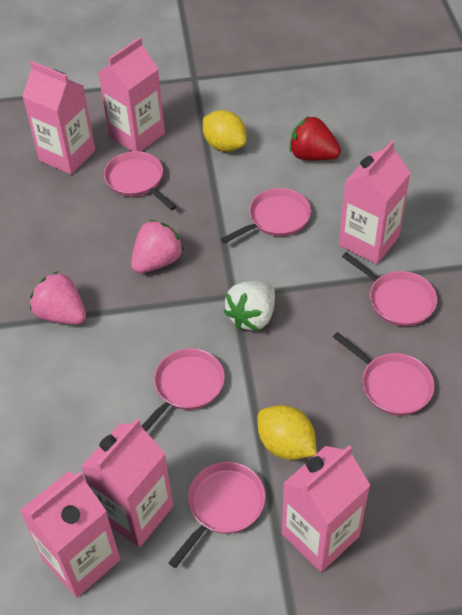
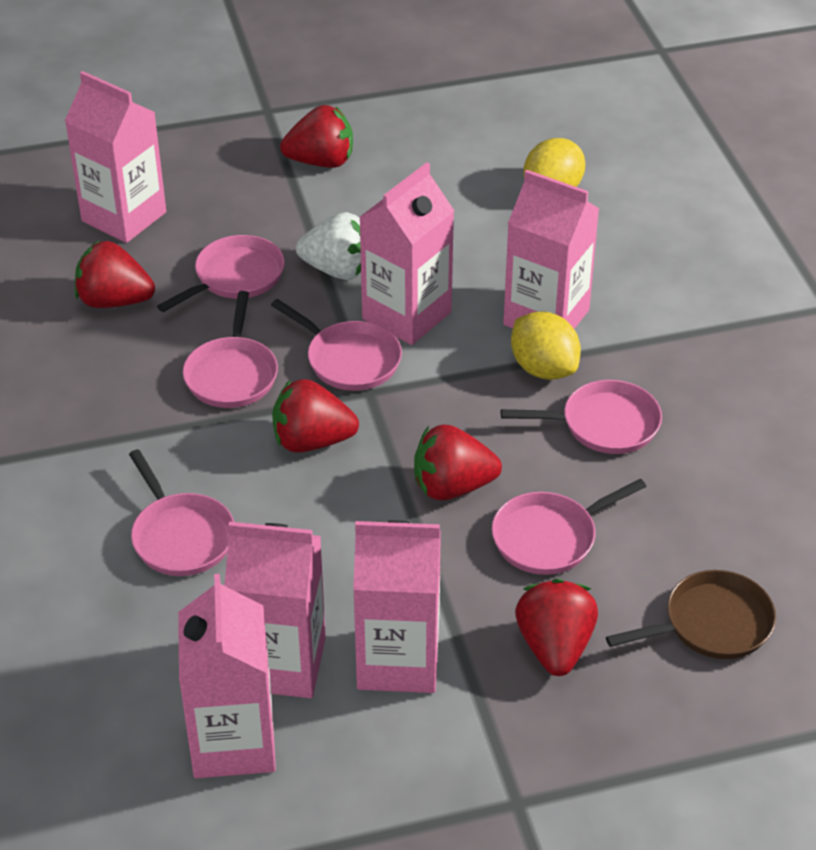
brown pan: 0 -> 1
pink strawberry: 2 -> 0
red strawberry: 1 -> 5

